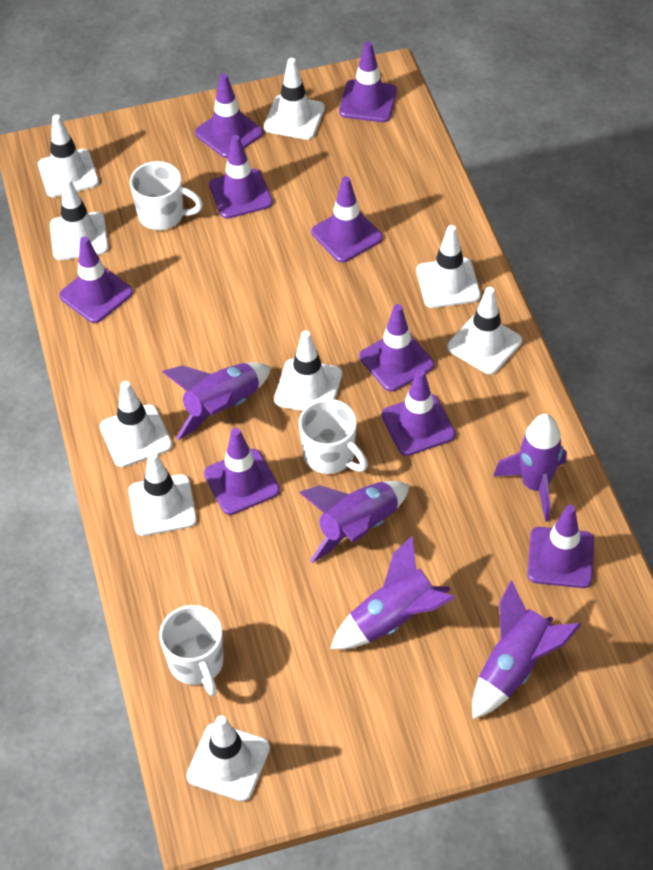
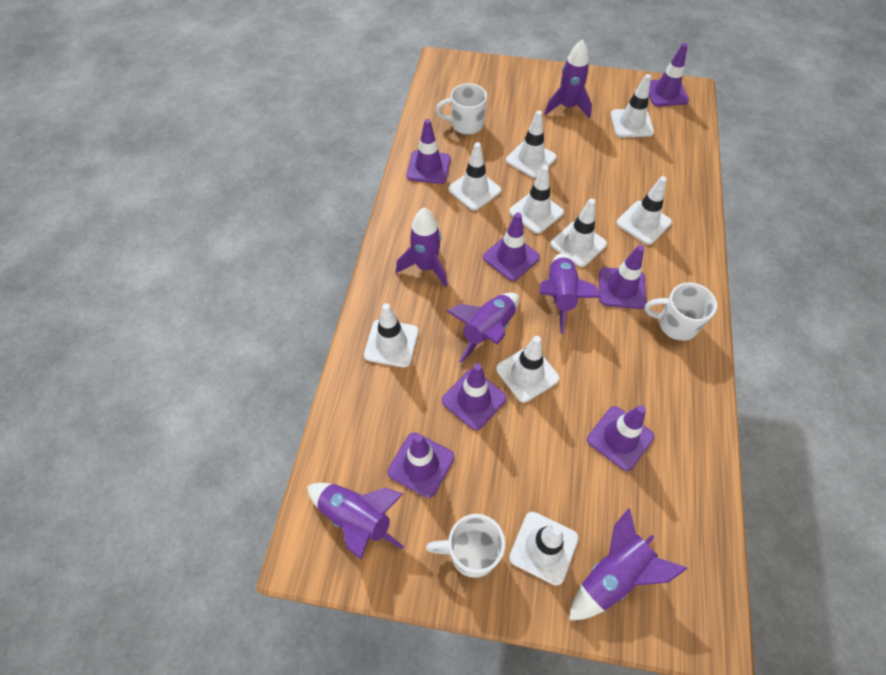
purple rocket: 5 -> 6
purple traffic cone: 9 -> 7

